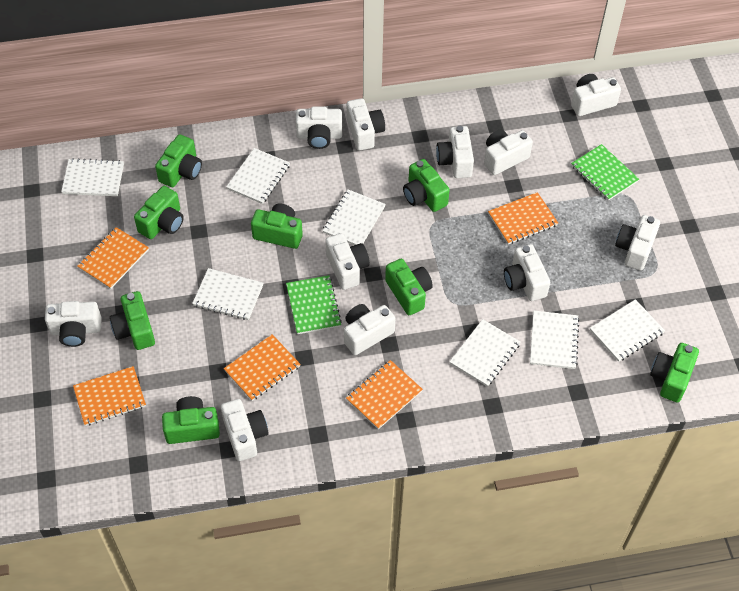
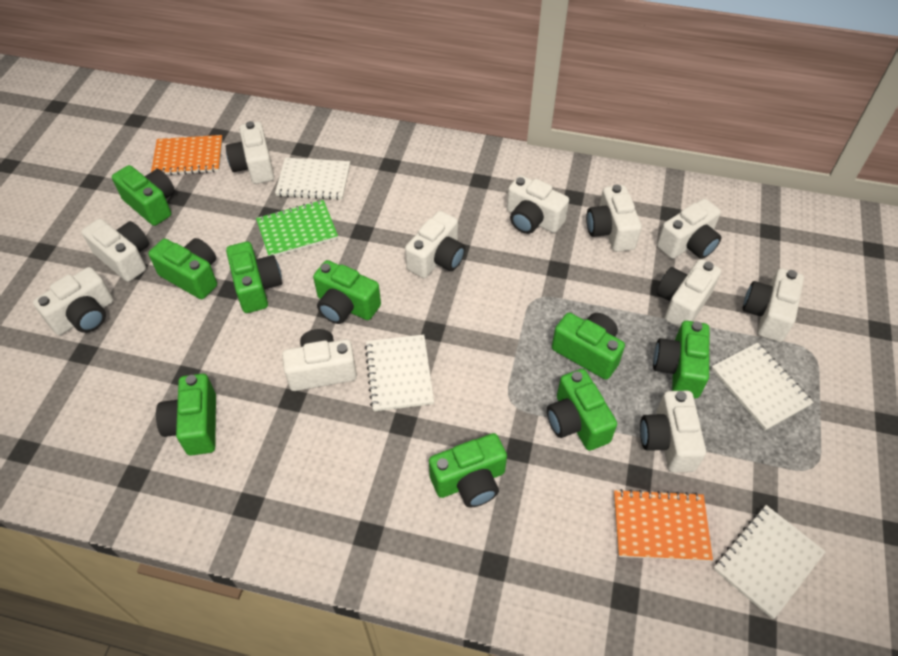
green camera: 8 -> 9
green notebook: 2 -> 1
orange notebook: 5 -> 2
white notebook: 7 -> 4

